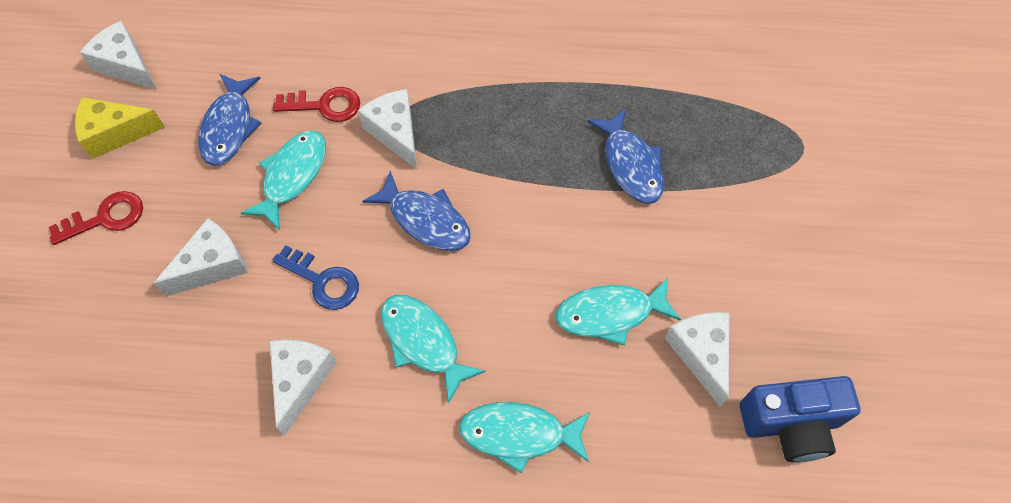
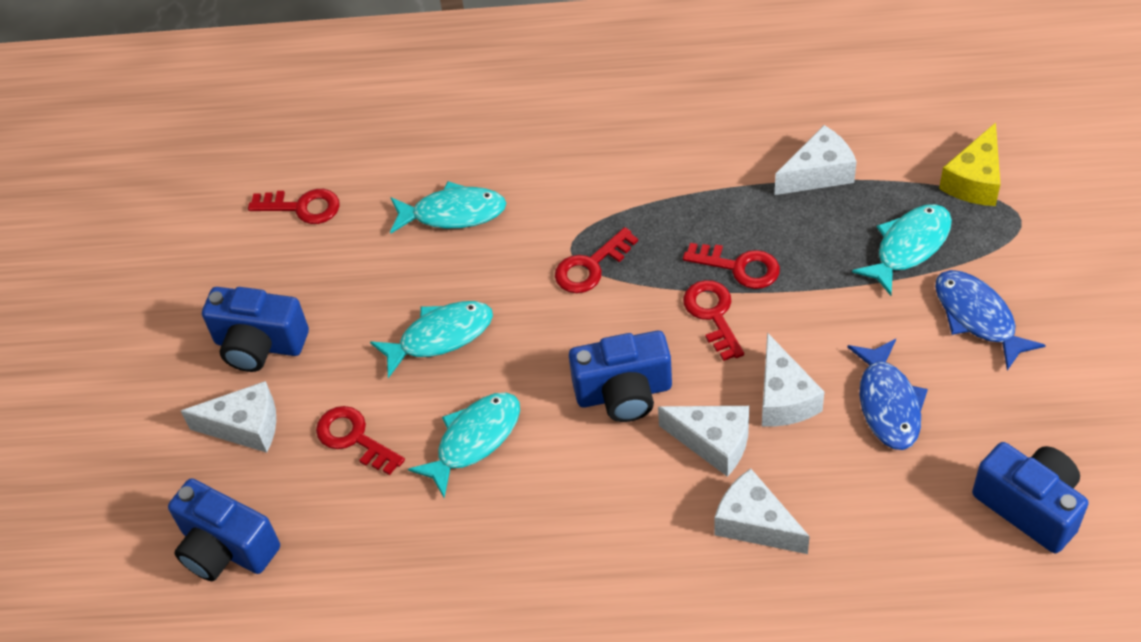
blue camera: 1 -> 4
blue fish: 3 -> 2
blue key: 1 -> 0
red key: 2 -> 5

